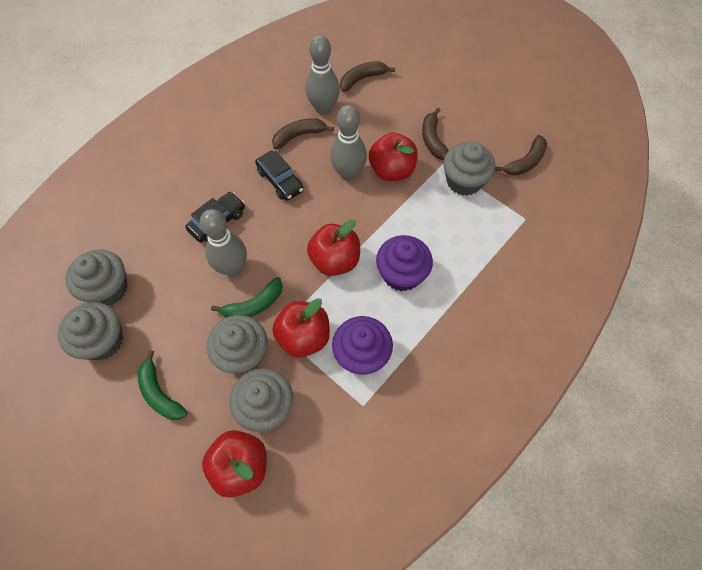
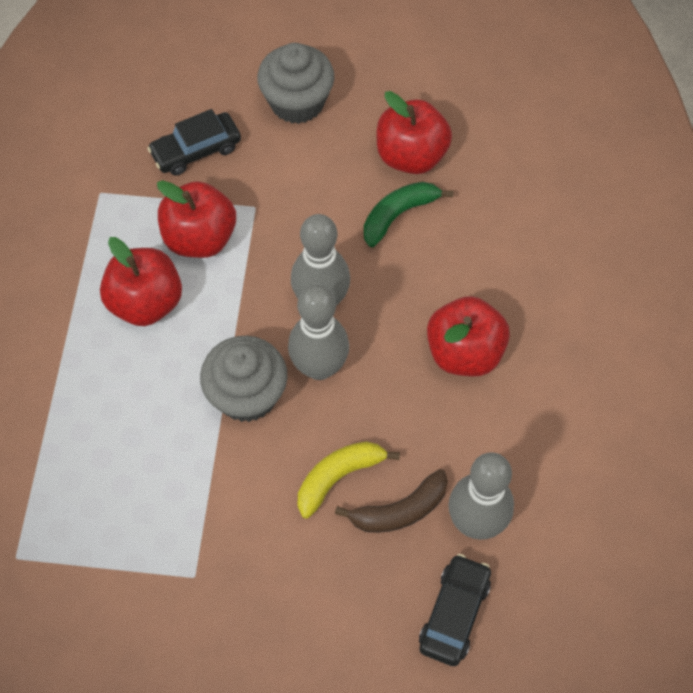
brown banana: 4 -> 1
green banana: 2 -> 1
grey cupcake: 5 -> 2
purple cupcake: 2 -> 0
yellow banana: 0 -> 1

